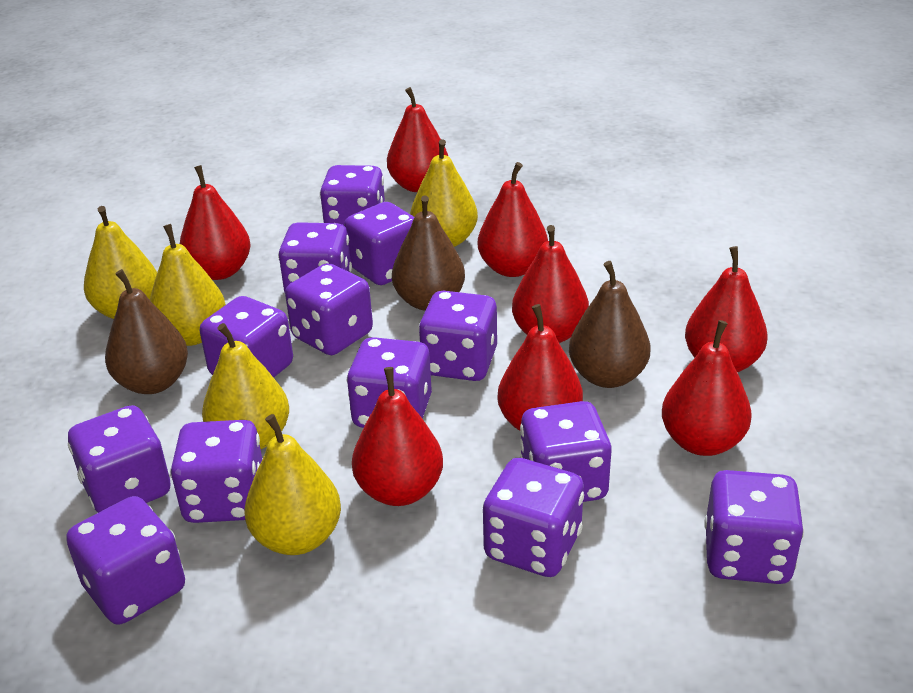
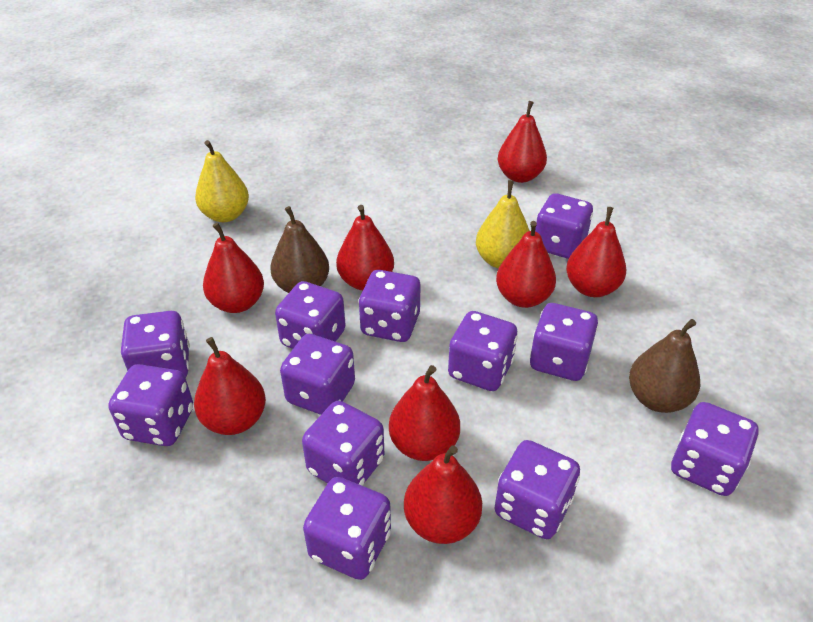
brown pear: 3 -> 2
purple dice: 13 -> 12
yellow pear: 5 -> 2

